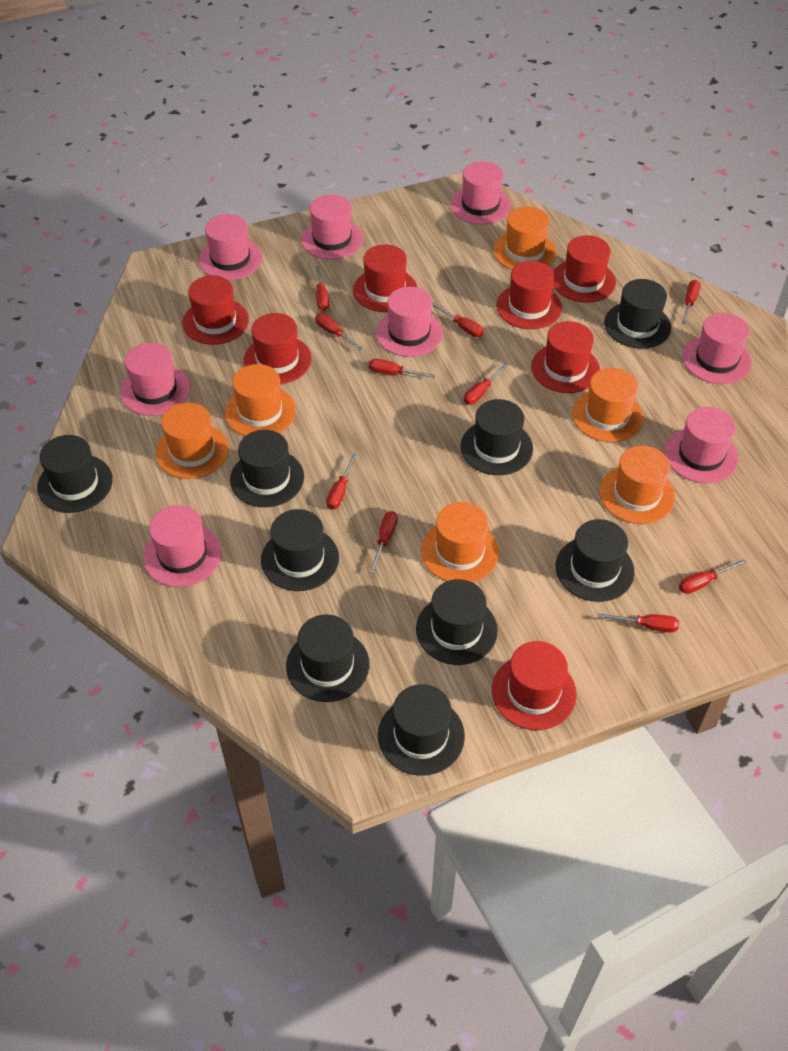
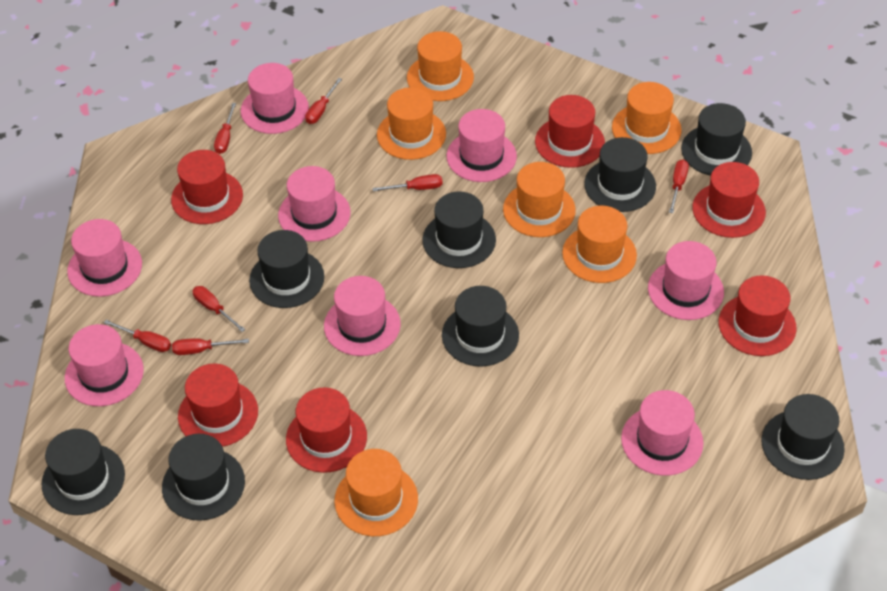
black hat: 9 -> 8
red hat: 7 -> 6
red screwdriver: 10 -> 7

